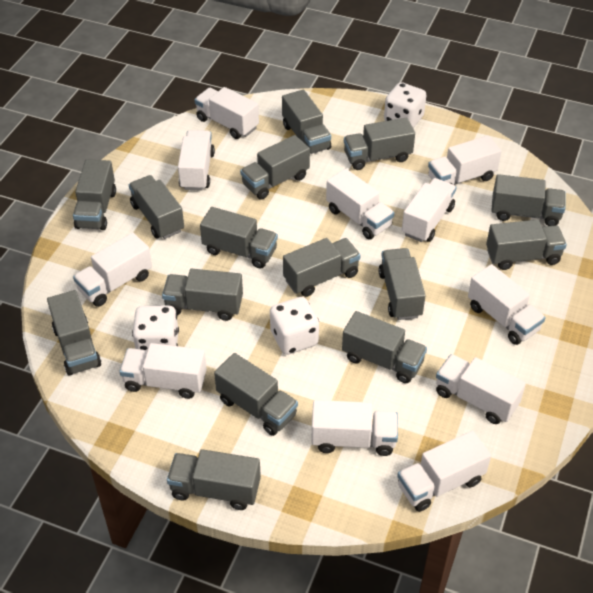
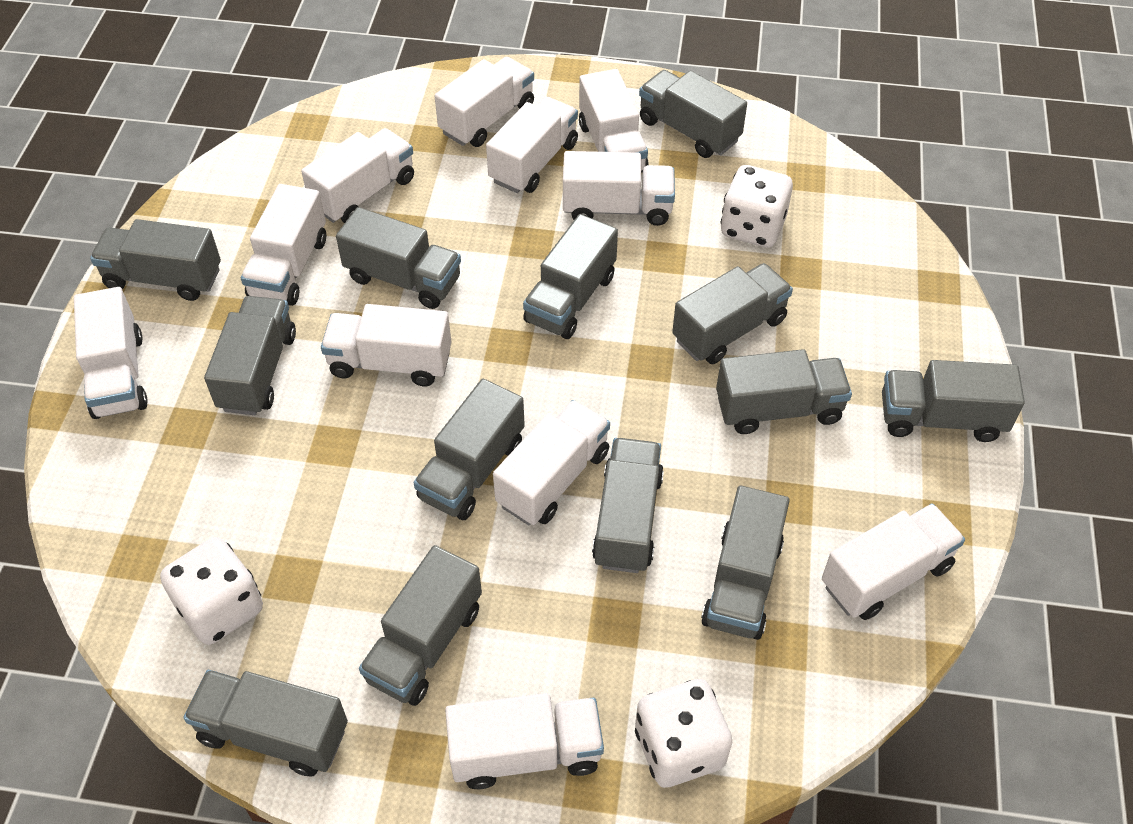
grey truck: 15 -> 13

